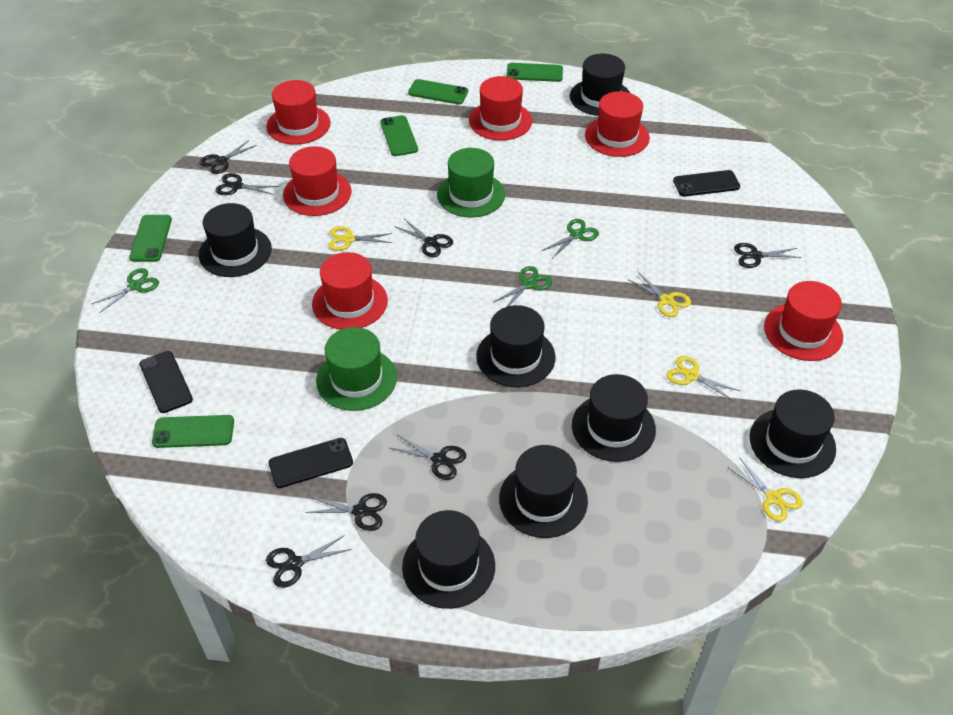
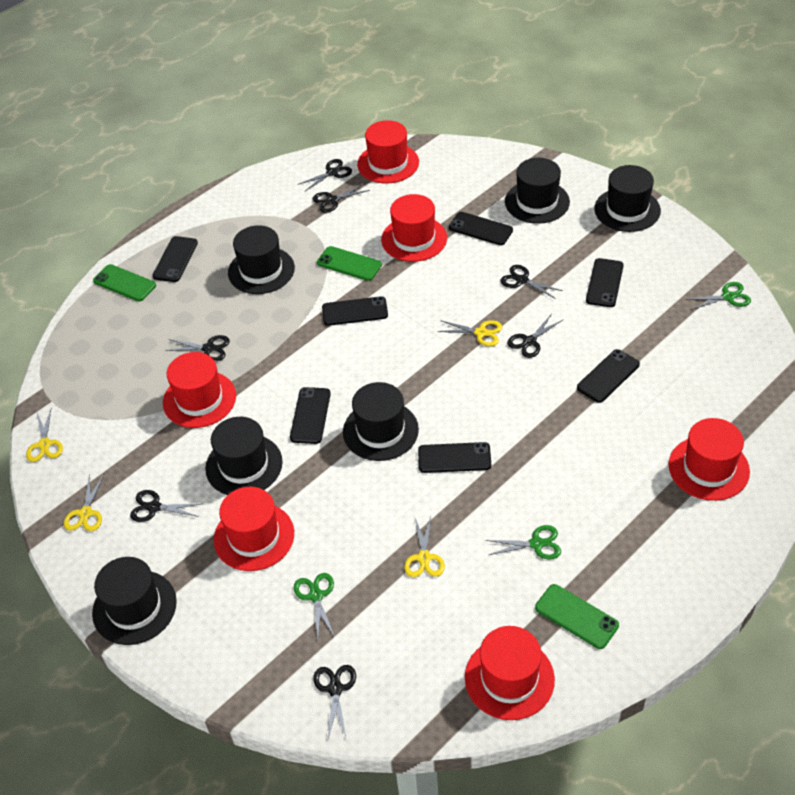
black hat: 7 -> 6
black phone: 3 -> 7
green hat: 2 -> 0
green phone: 5 -> 3

